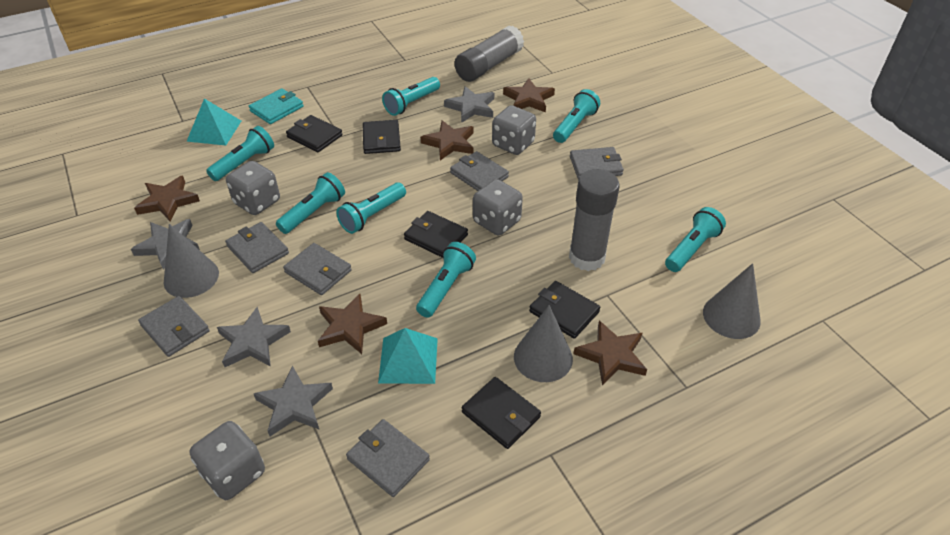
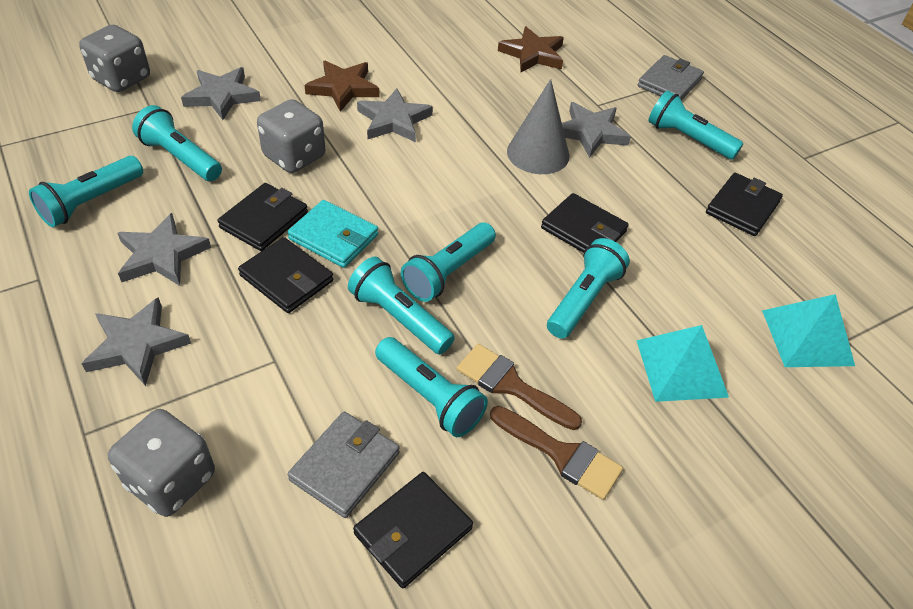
brown brush: 0 -> 2
brown star: 5 -> 2
grey cone: 3 -> 1
grey dice: 4 -> 3
grey glue stick: 2 -> 0
grey star: 4 -> 5
grey wallet: 6 -> 2

